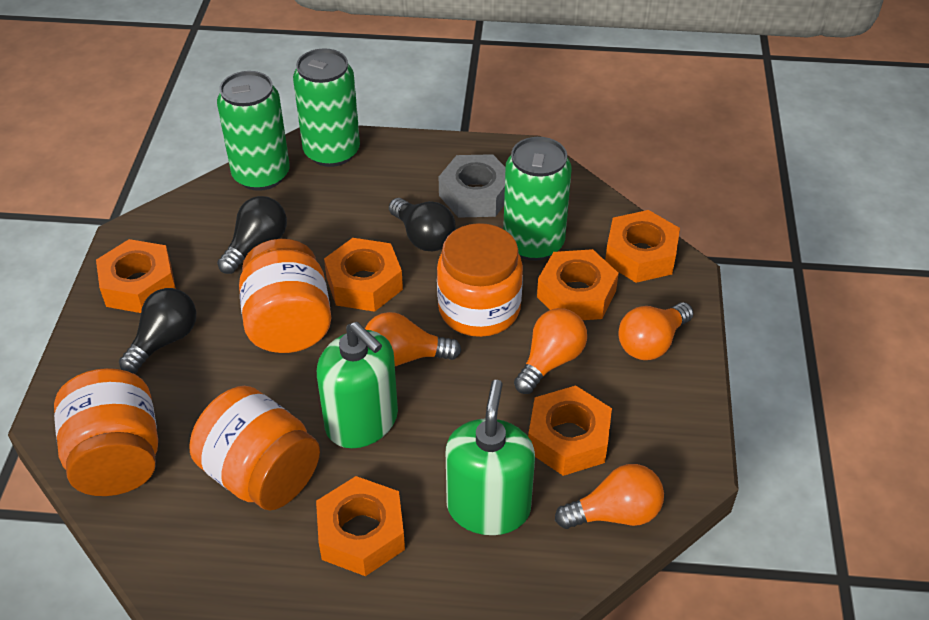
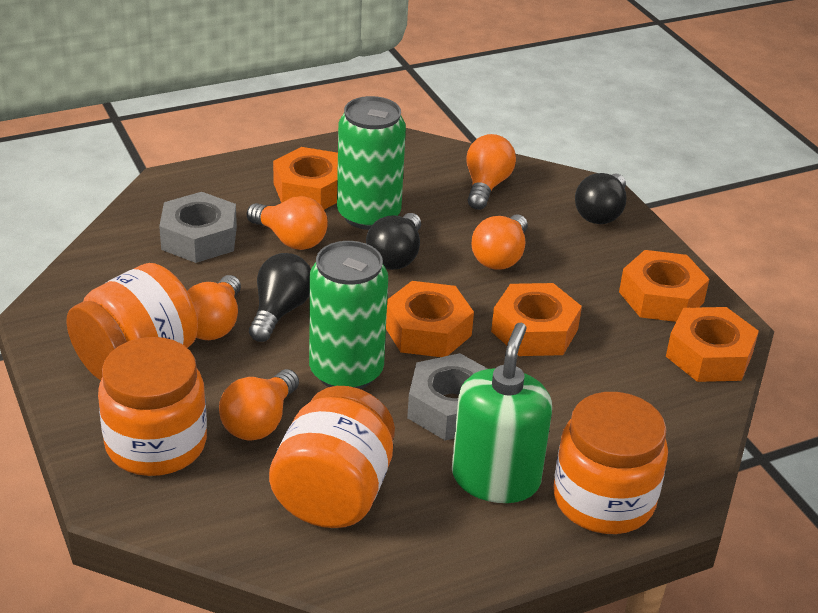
green can: 3 -> 2
green soap dispenser: 2 -> 1
grey nut: 1 -> 2
orange light bulb: 4 -> 5
orange nut: 6 -> 5

